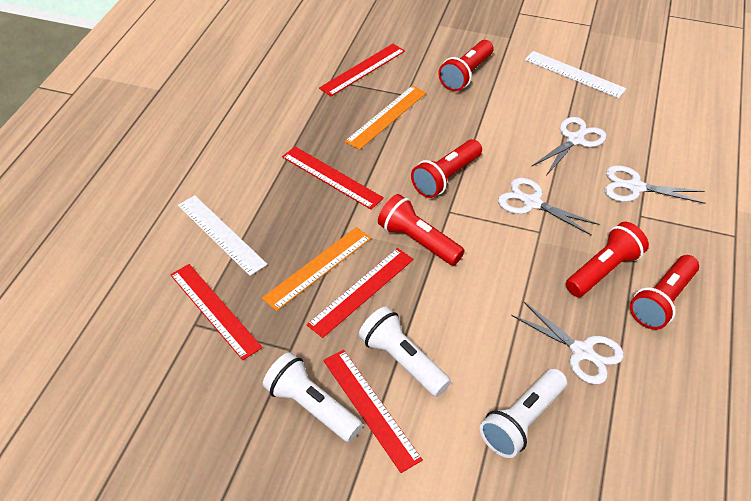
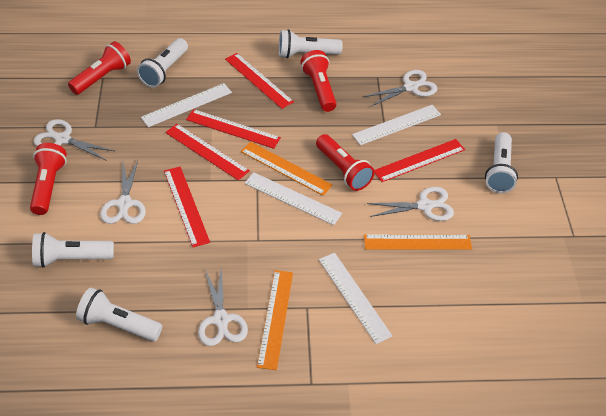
orange ruler: 2 -> 3
red flashlight: 5 -> 4
white flashlight: 3 -> 5
white ruler: 2 -> 4
white scissors: 4 -> 5

